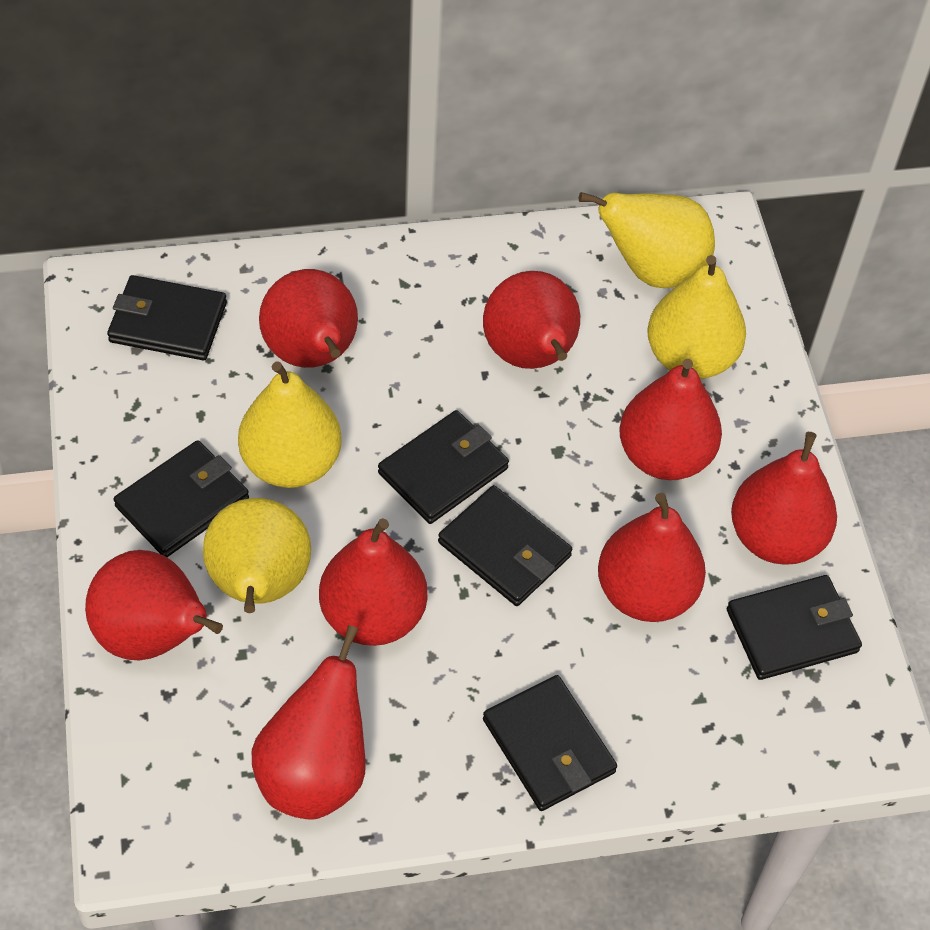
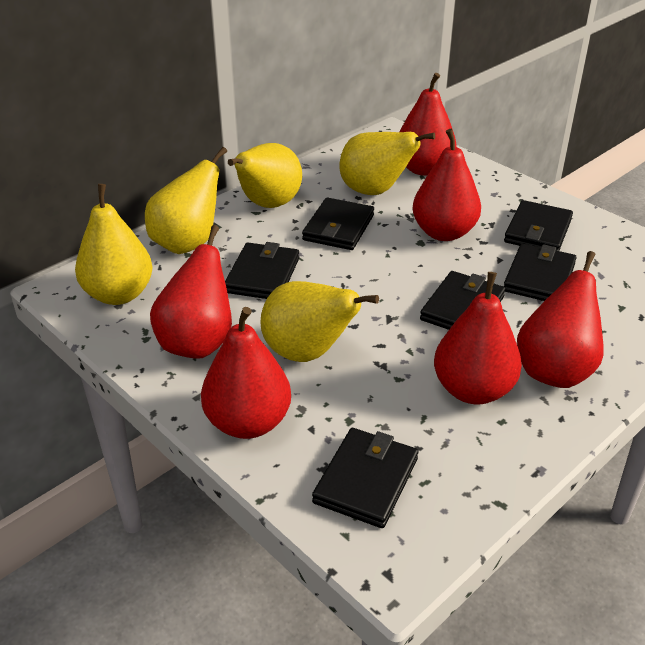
red pear: 8 -> 6
yellow pear: 4 -> 5

